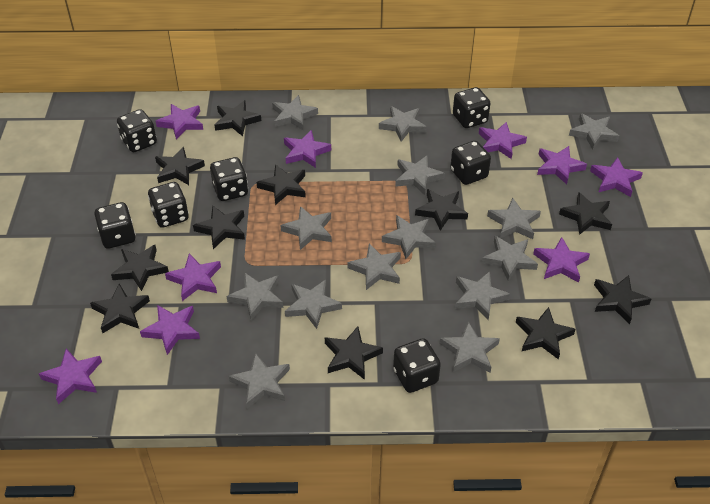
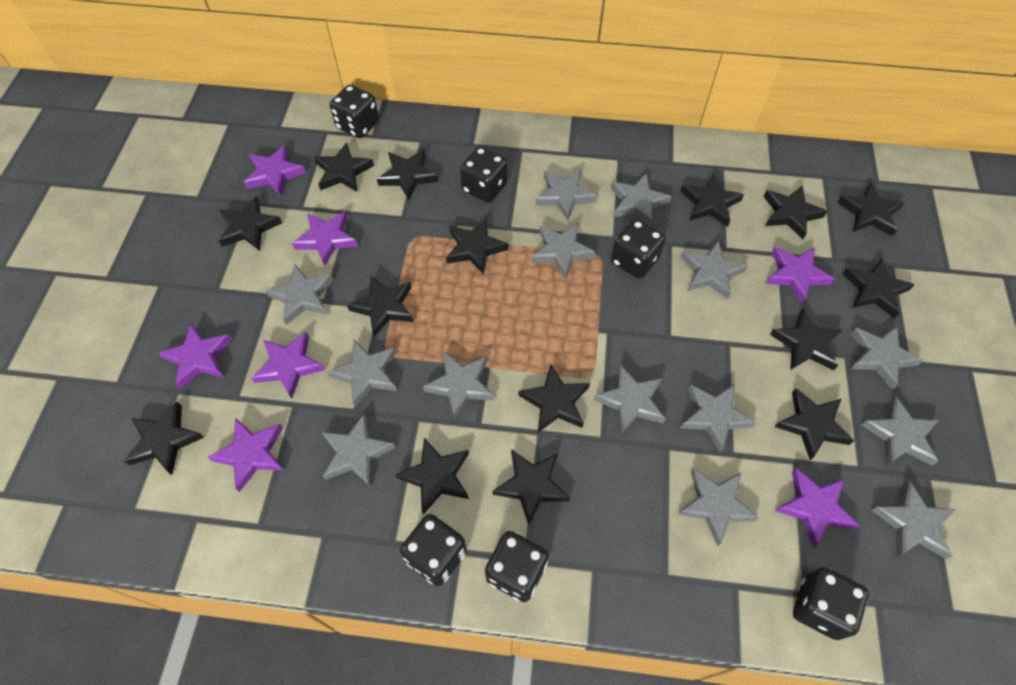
black dice: 7 -> 6
black star: 11 -> 15
purple star: 9 -> 7

